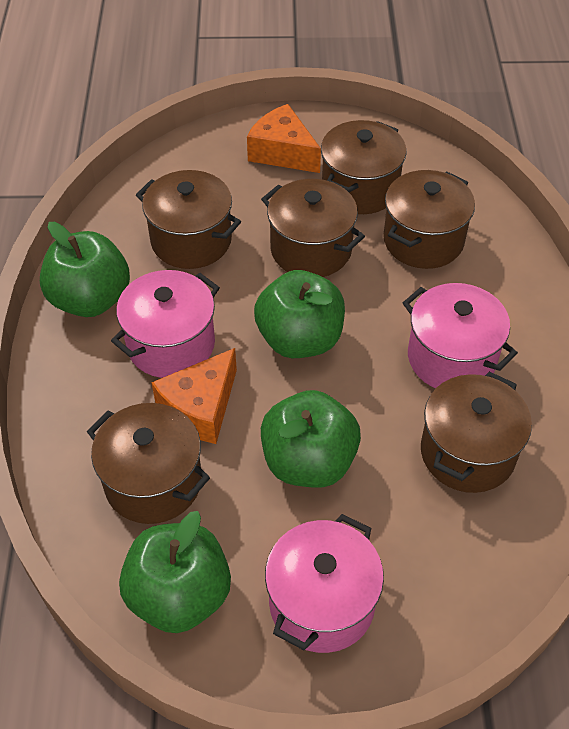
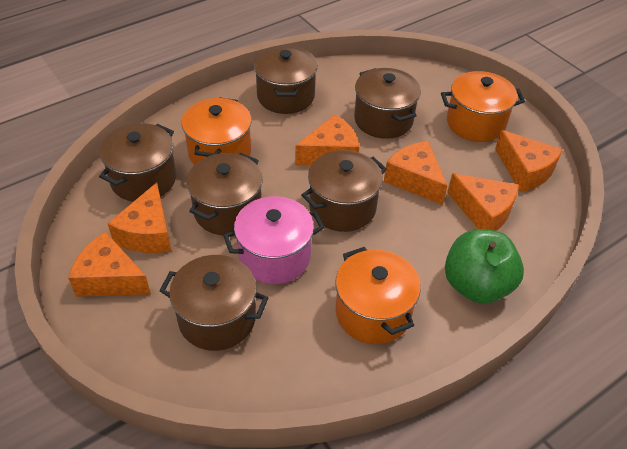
green apple: 4 -> 1
orange cheese: 2 -> 6
orange pot: 0 -> 3
pink pot: 3 -> 1

